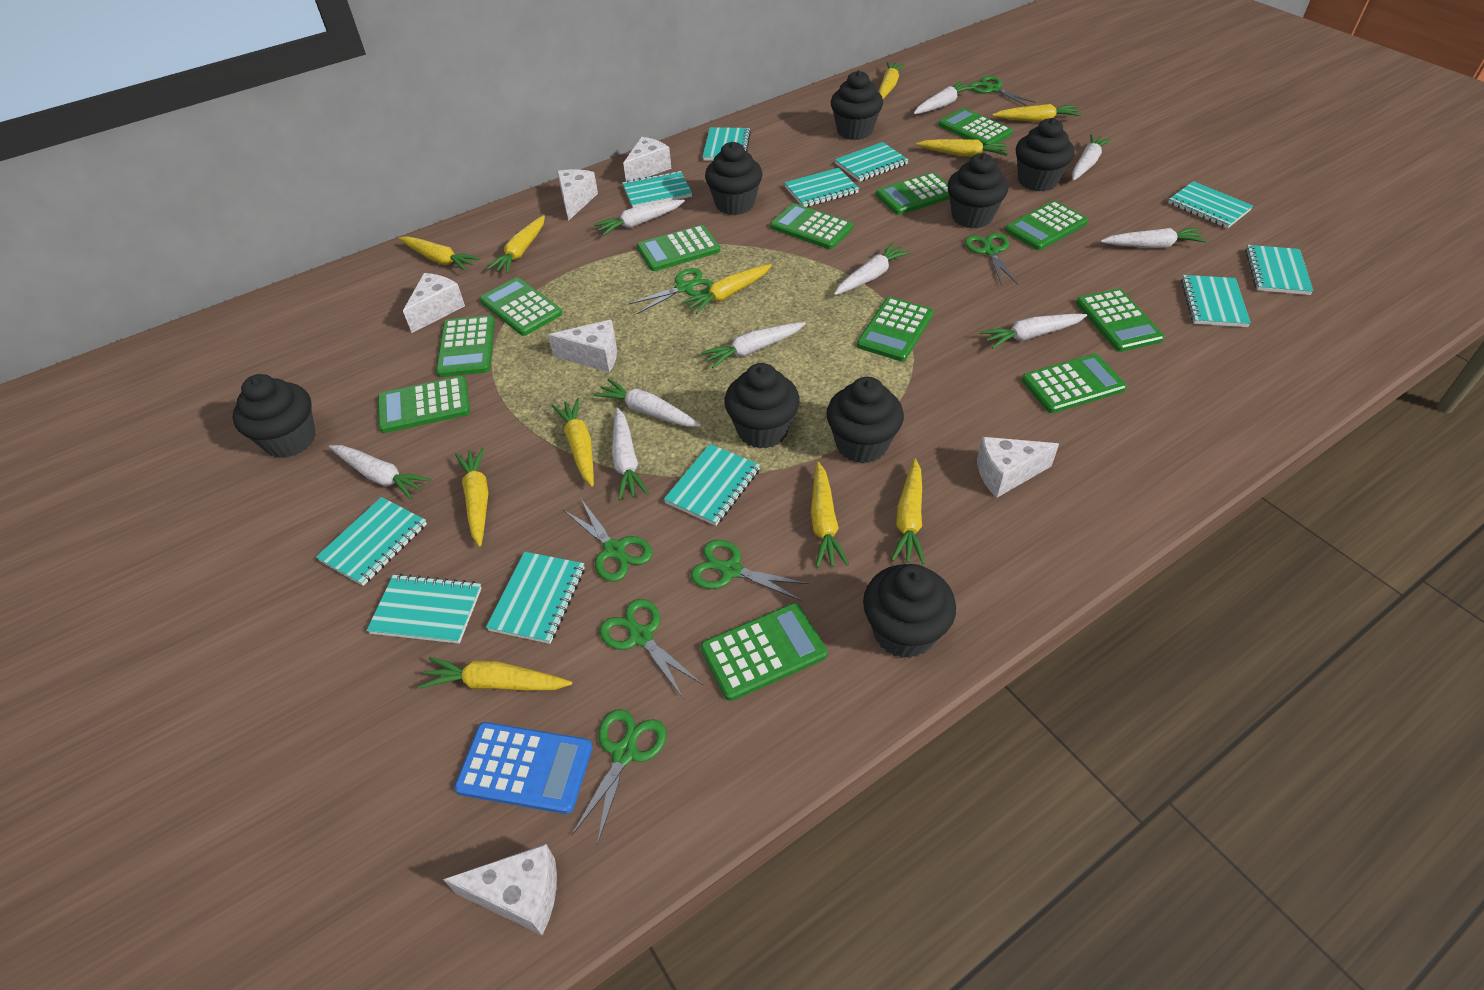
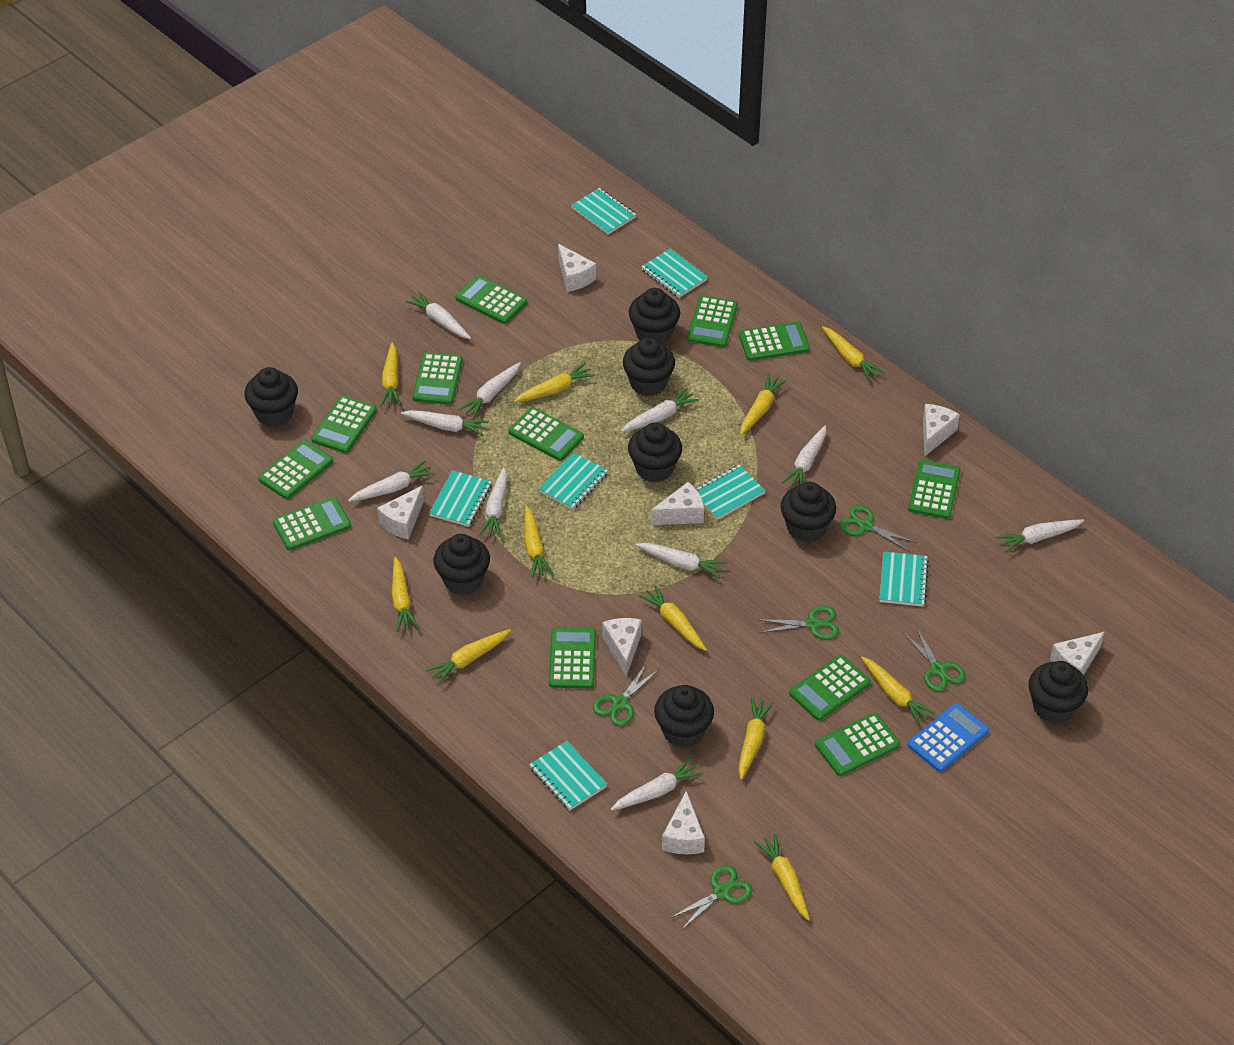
green scissors: 7 -> 5
turquoise notebook: 11 -> 7
white cheese: 6 -> 7

